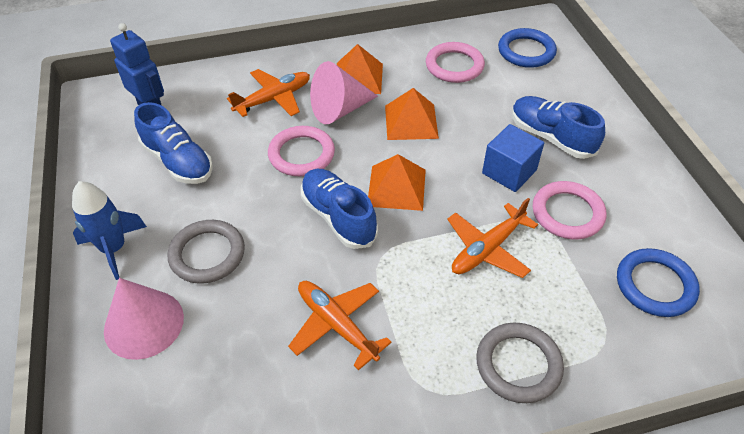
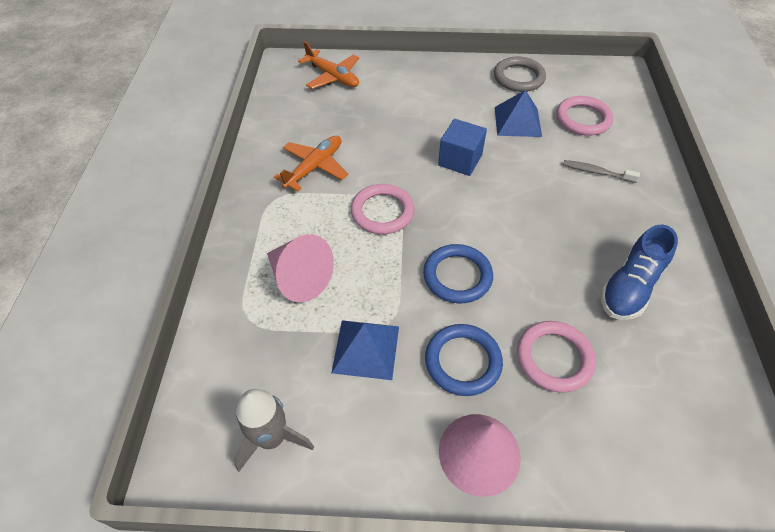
blue pyramid: 0 -> 2
blue robot: 1 -> 0
blue rocket: 1 -> 0
blue shoe: 3 -> 1
grey ring: 2 -> 1
grey rocket: 0 -> 1
grey toothbrush: 0 -> 1
orange plane: 3 -> 2
orange pyramid: 3 -> 0

